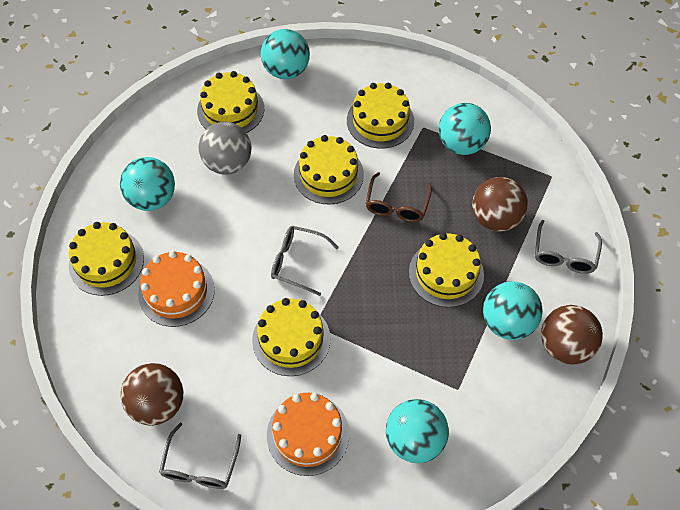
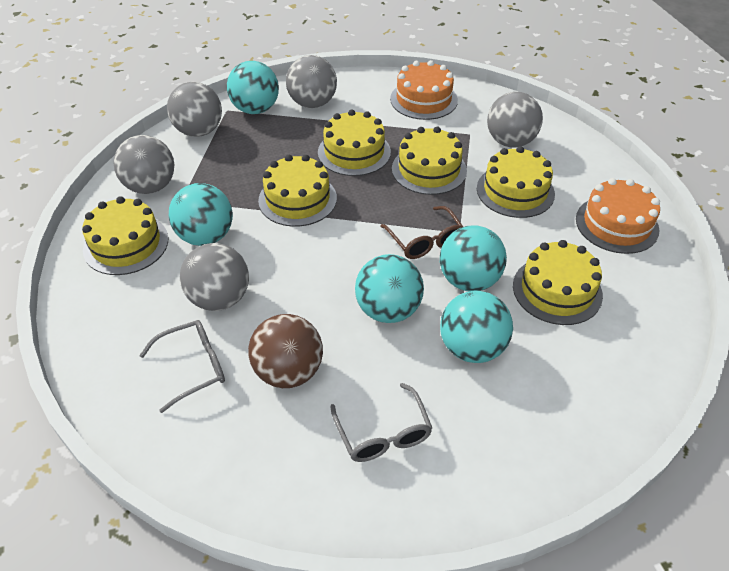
brown ball: 3 -> 1
grey ball: 1 -> 5
grey glasses: 3 -> 2

